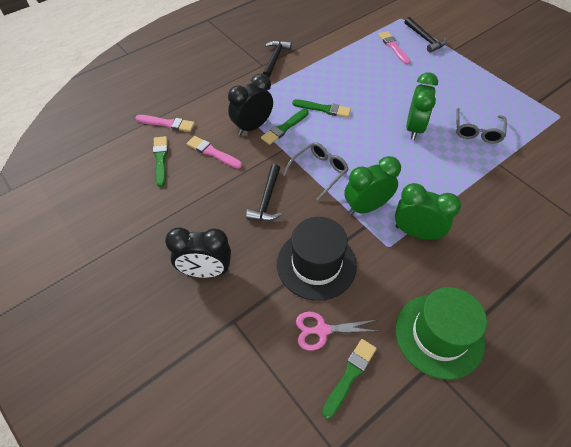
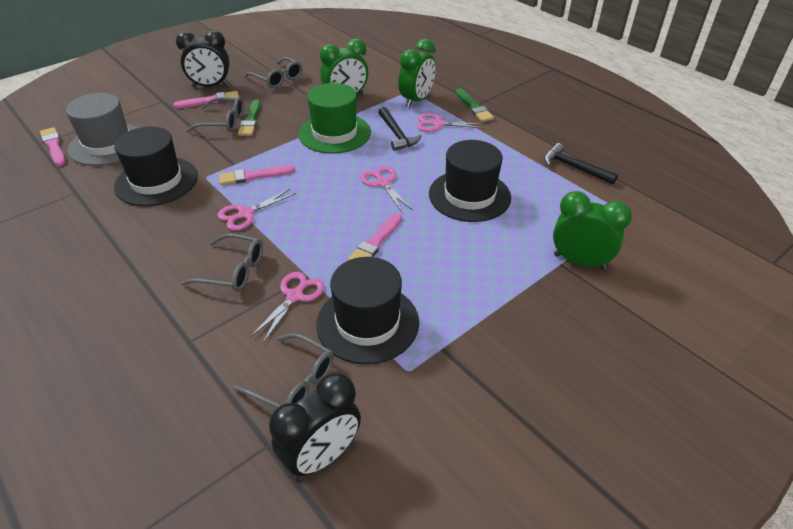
black hammer: 3 -> 2
black hat: 1 -> 3
green brush: 4 -> 2
grey glasses: 2 -> 4
grey hat: 0 -> 1
pink brush: 3 -> 4
pink scissors: 1 -> 4

